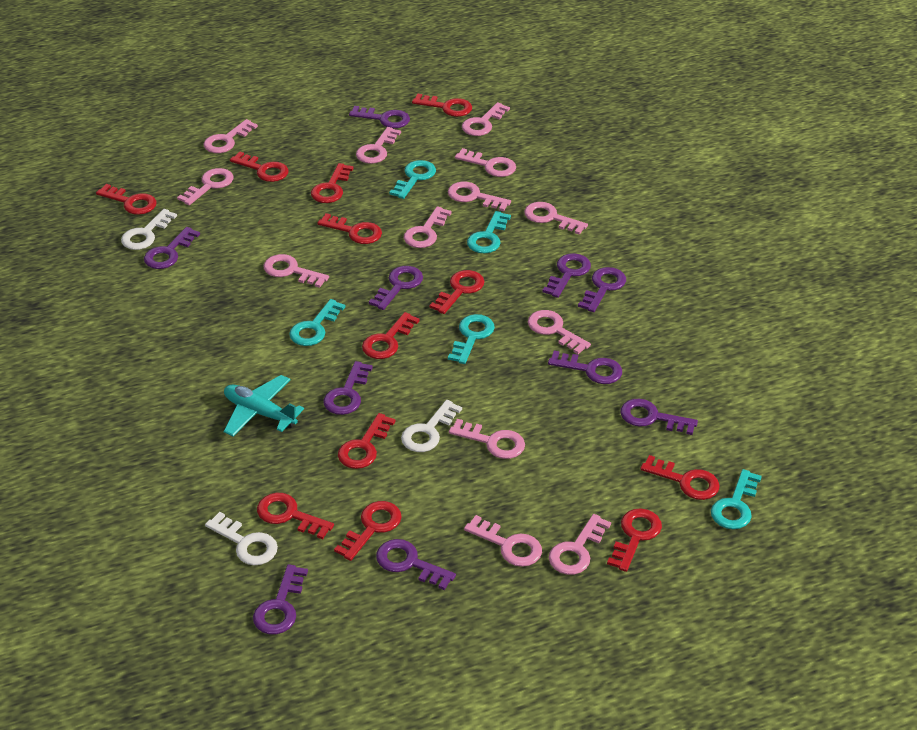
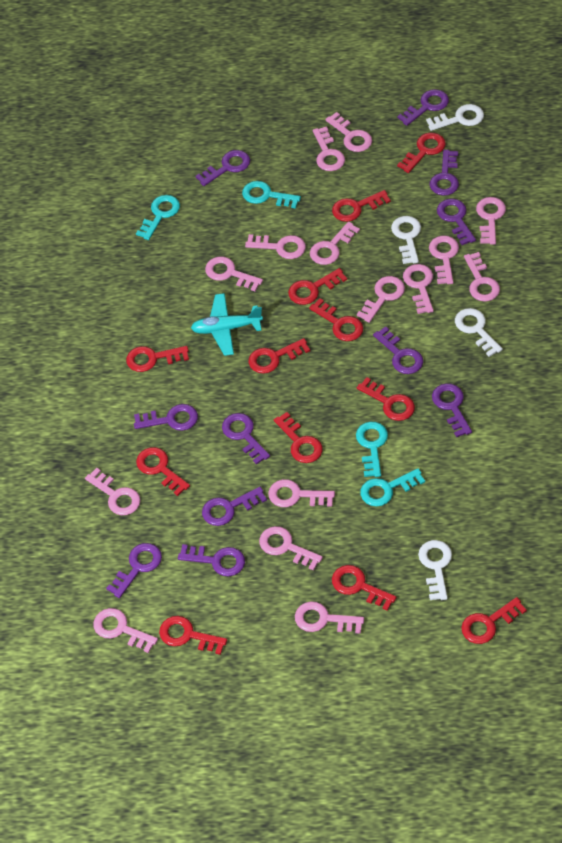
pink key: 13 -> 15
purple key: 10 -> 11
turquoise key: 5 -> 4
white key: 3 -> 4

